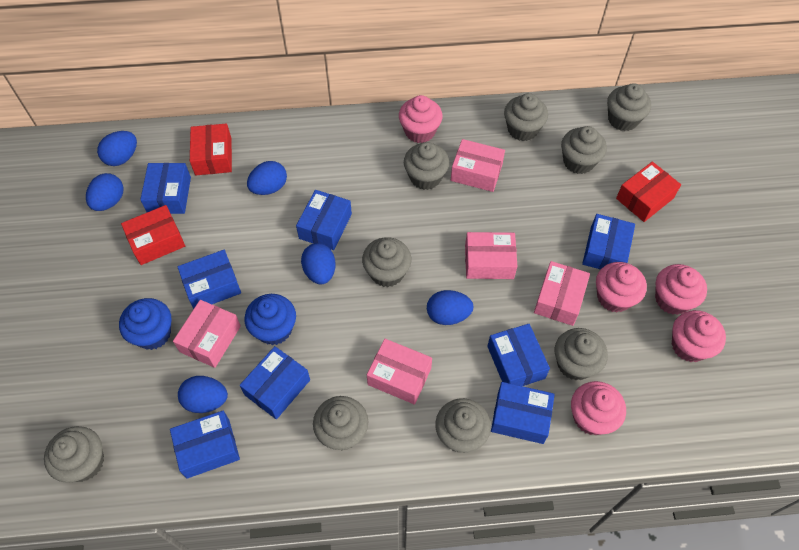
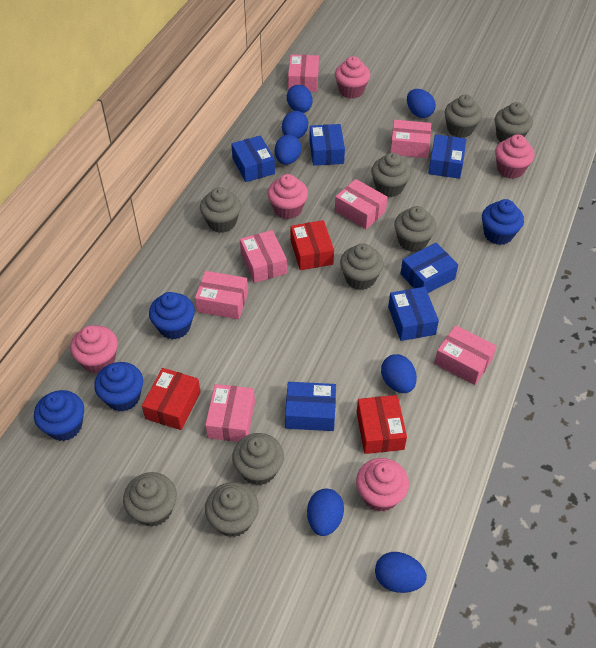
blue box: 8 -> 6
blue cupcake: 2 -> 4
blue egg: 6 -> 7
pink box: 5 -> 7

